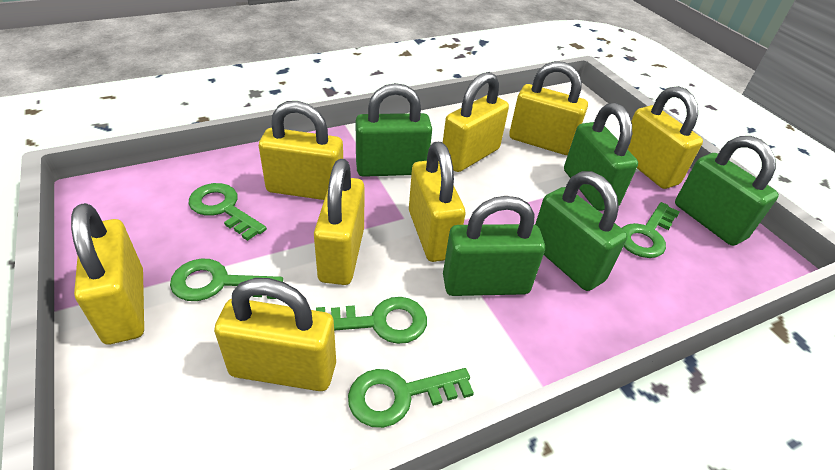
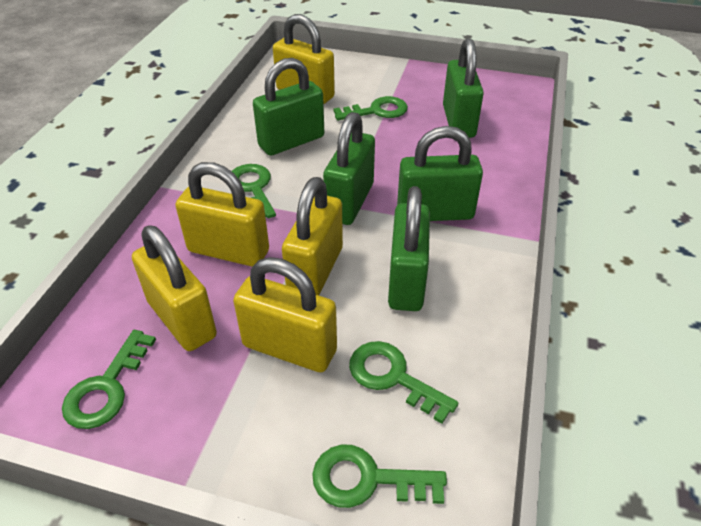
yellow padlock: 8 -> 5

